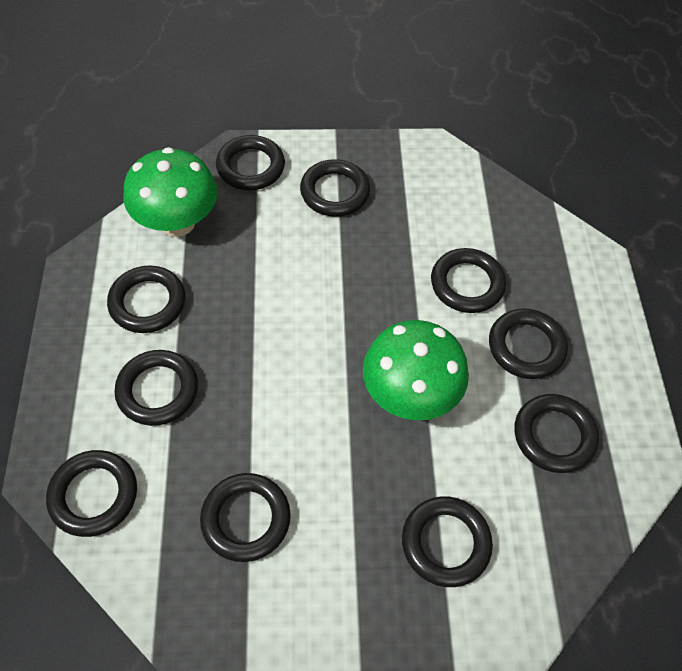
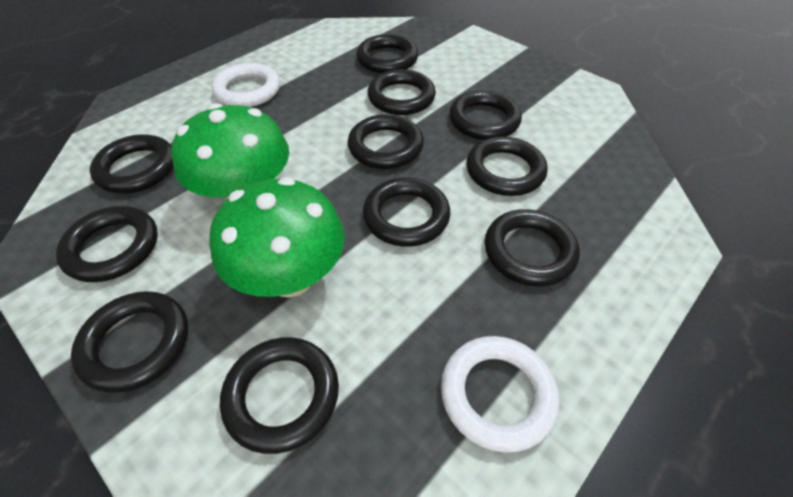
black ring: 10 -> 11
white ring: 0 -> 2

